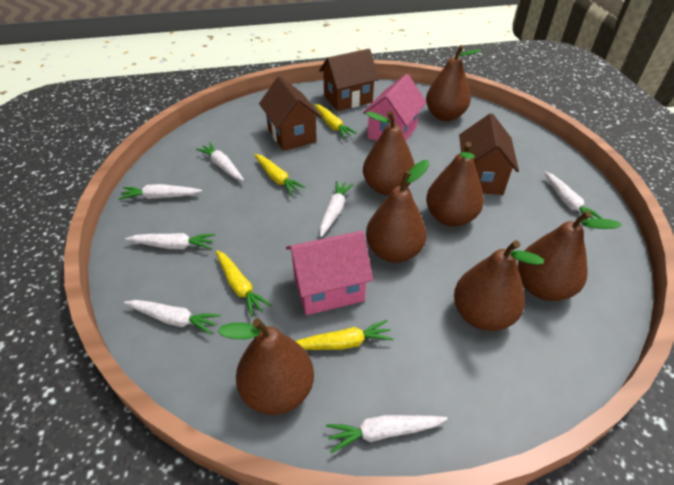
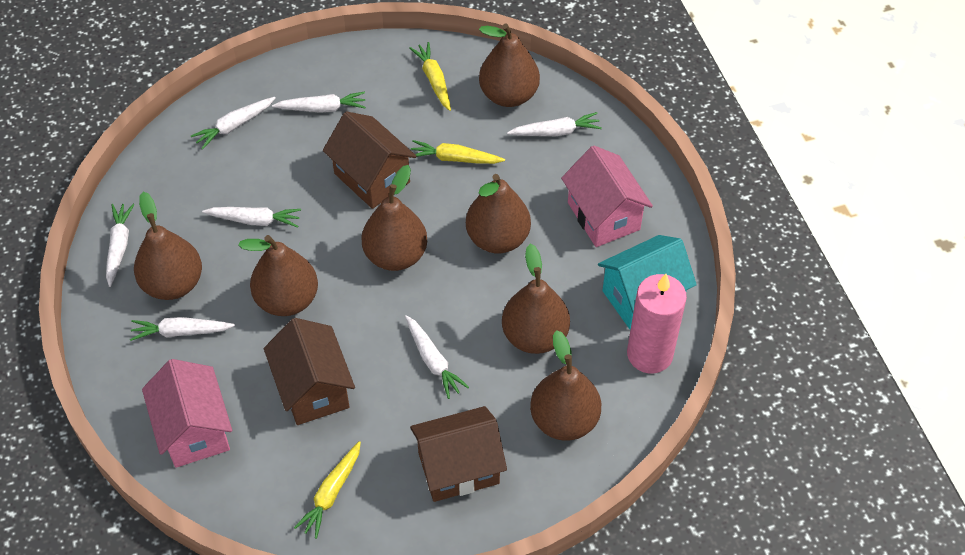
pink candle: 0 -> 1
turquoise house: 0 -> 1
yellow carrot: 4 -> 3

